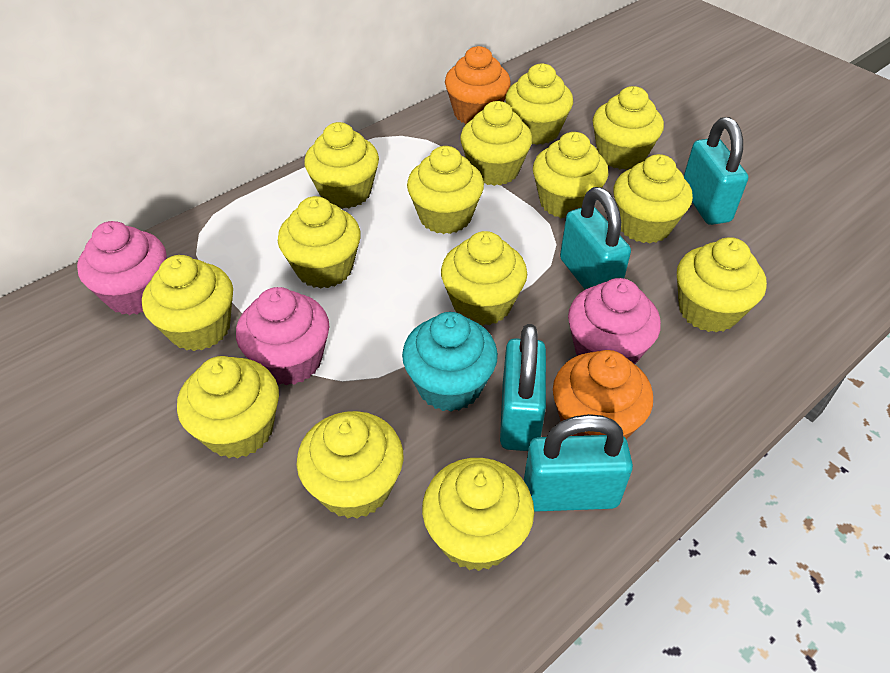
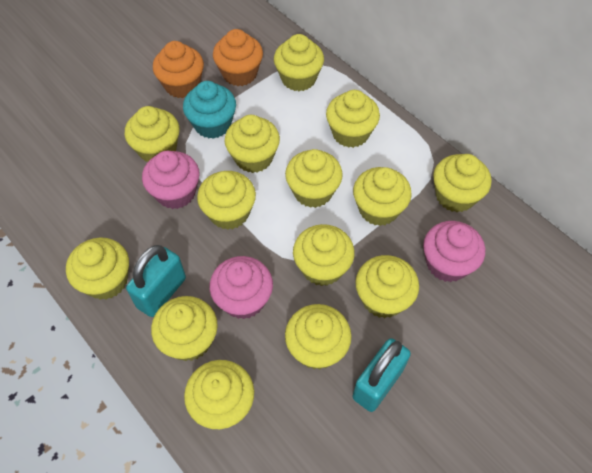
turquoise padlock: 4 -> 2

